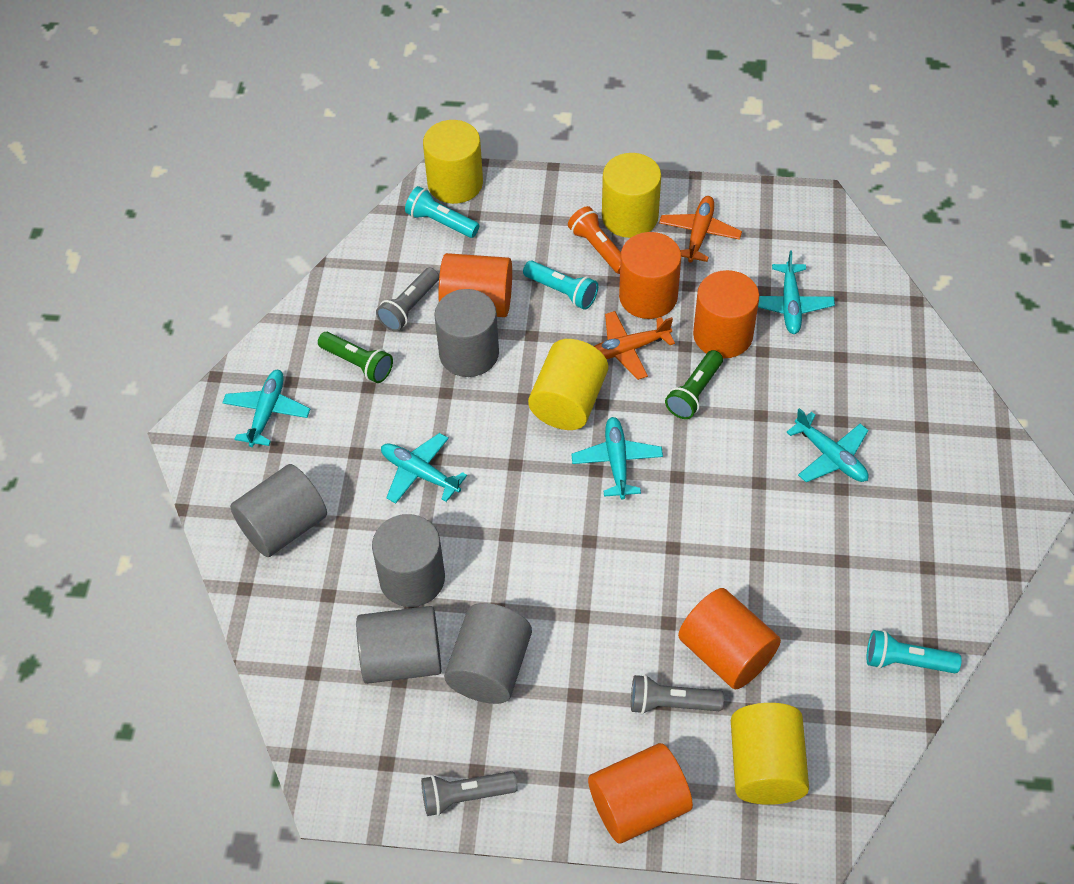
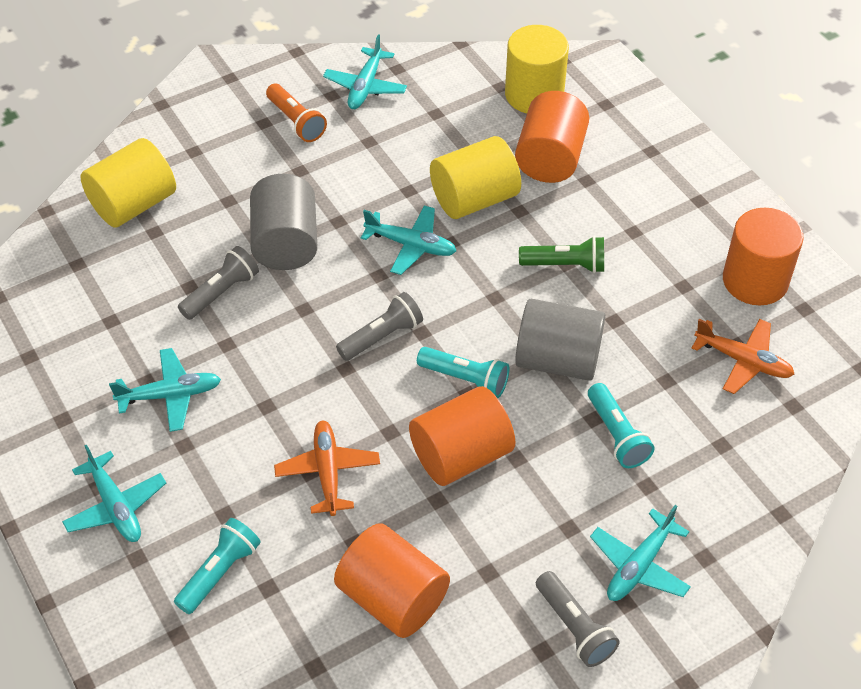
green flashlight: 2 -> 1
grey cylinder: 5 -> 2
orange cylinder: 5 -> 4
yellow cylinder: 4 -> 3

